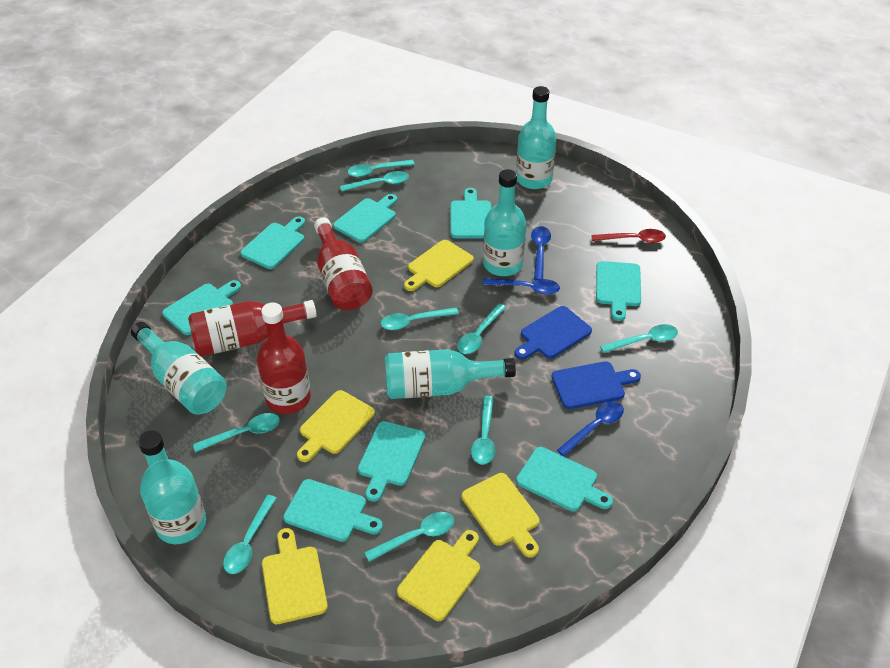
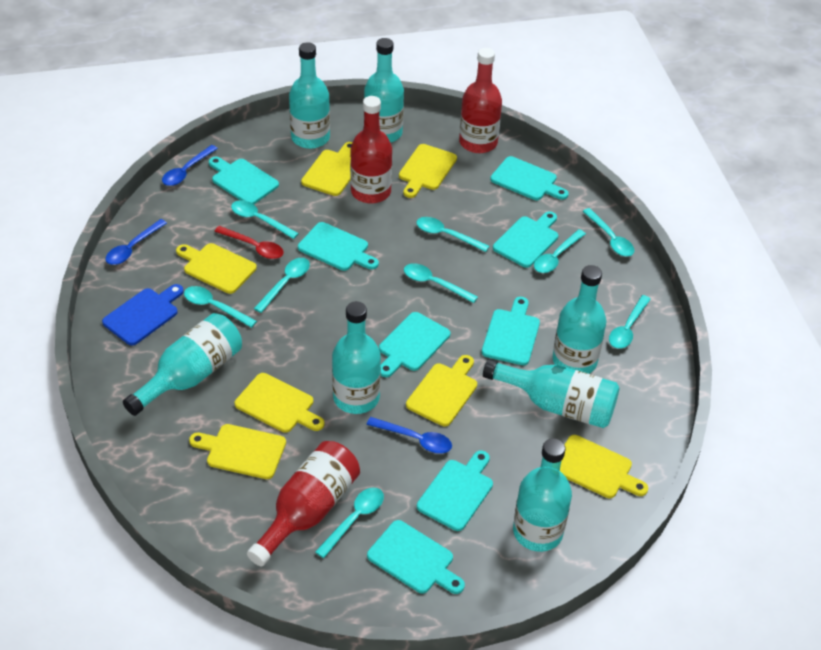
blue cutting board: 2 -> 1
turquoise bottle: 5 -> 7
yellow cutting board: 5 -> 7

